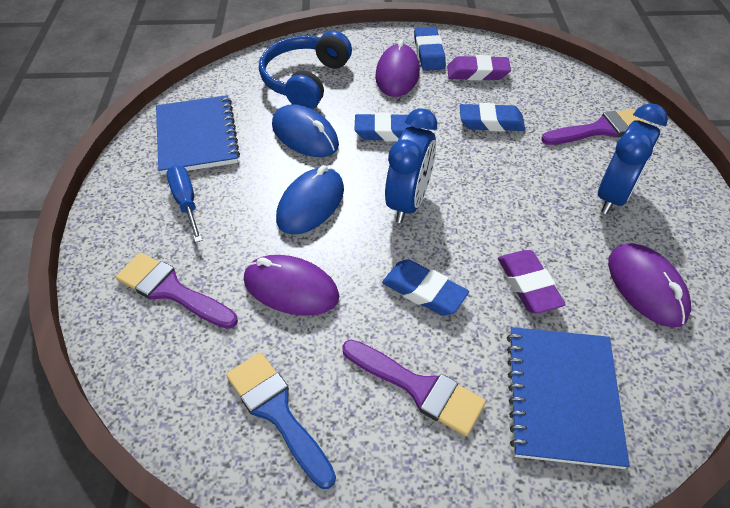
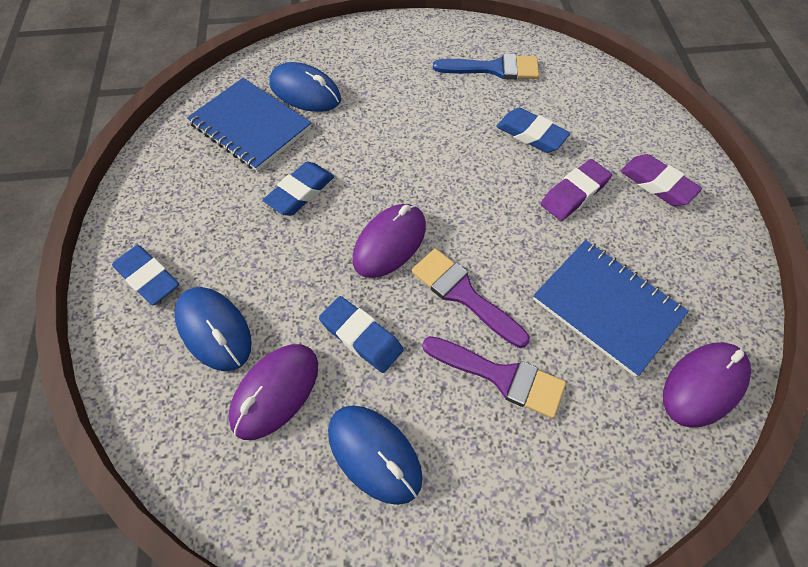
blue clock: 2 -> 0
blue headphones: 1 -> 0
blue mouse: 2 -> 3
blue screwdriver: 1 -> 0
purple brush: 3 -> 2

